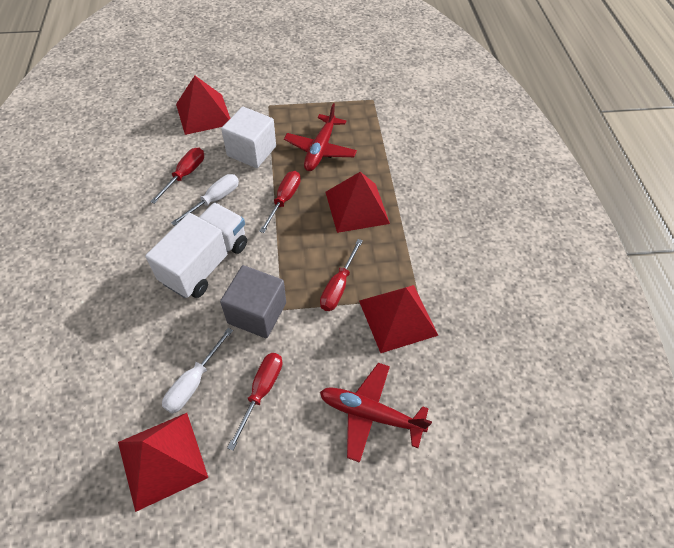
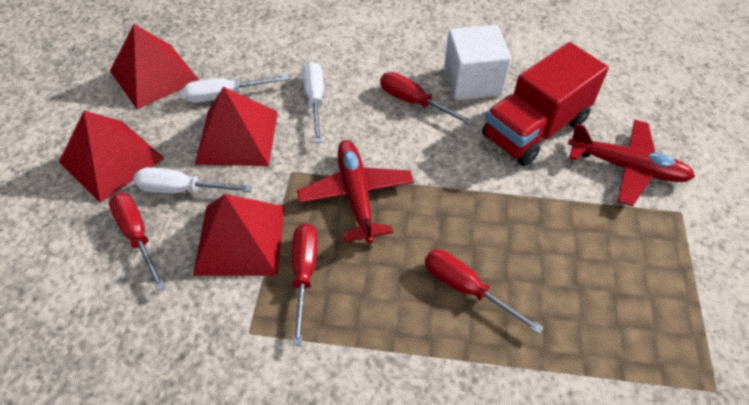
grey cube: 1 -> 0
red truck: 0 -> 1
white screwdriver: 2 -> 3
white truck: 1 -> 0

